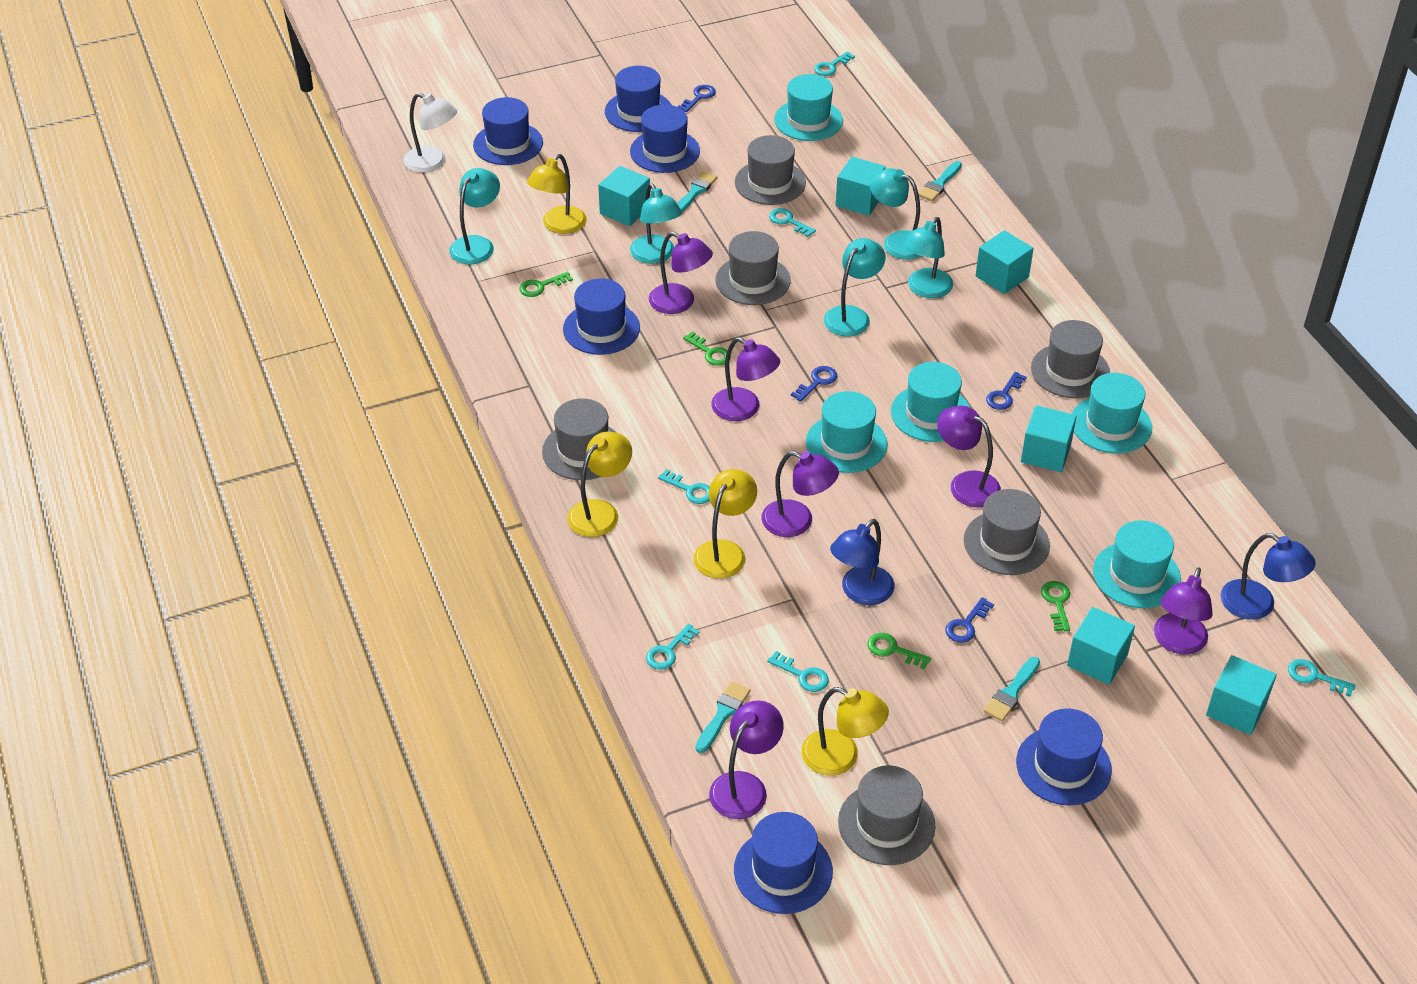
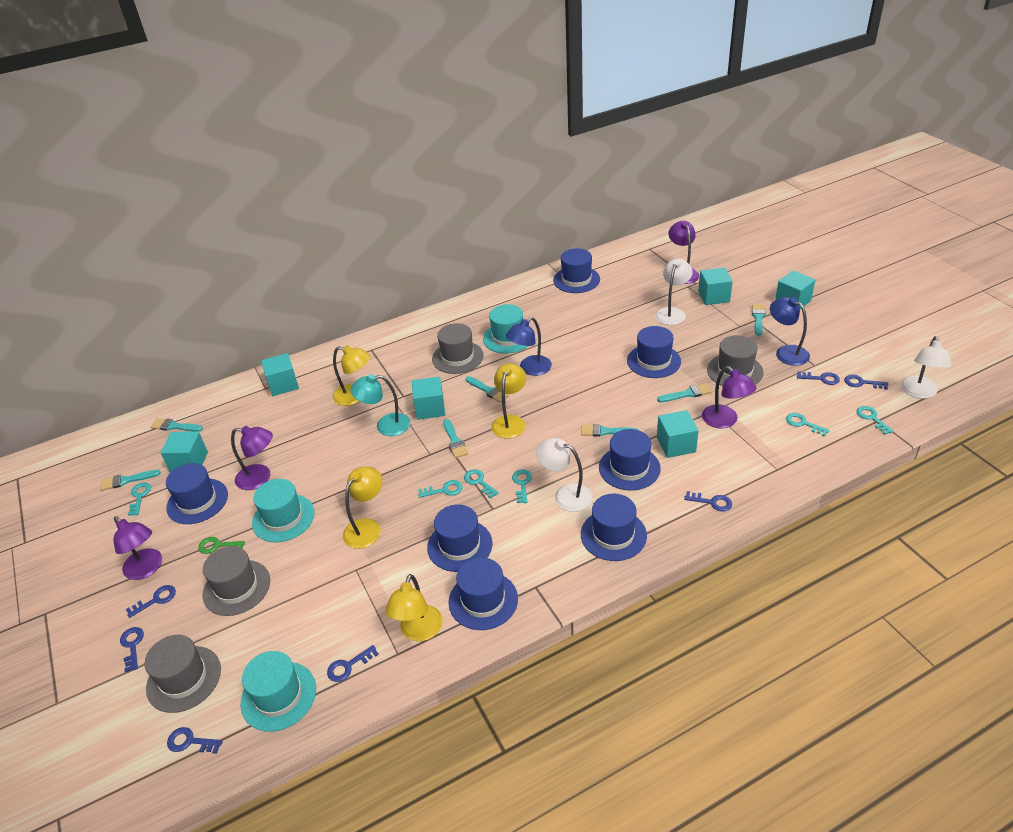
blue hat: 6 -> 7
blue key: 4 -> 7
green key: 4 -> 1
grey hat: 6 -> 4
purple lamp: 6 -> 4
turquoise brush: 4 -> 7
turquoise hat: 5 -> 3
turquoise lamp: 5 -> 1
white lamp: 1 -> 3

